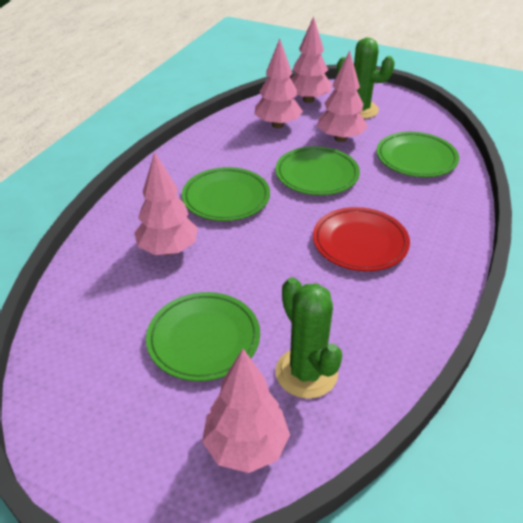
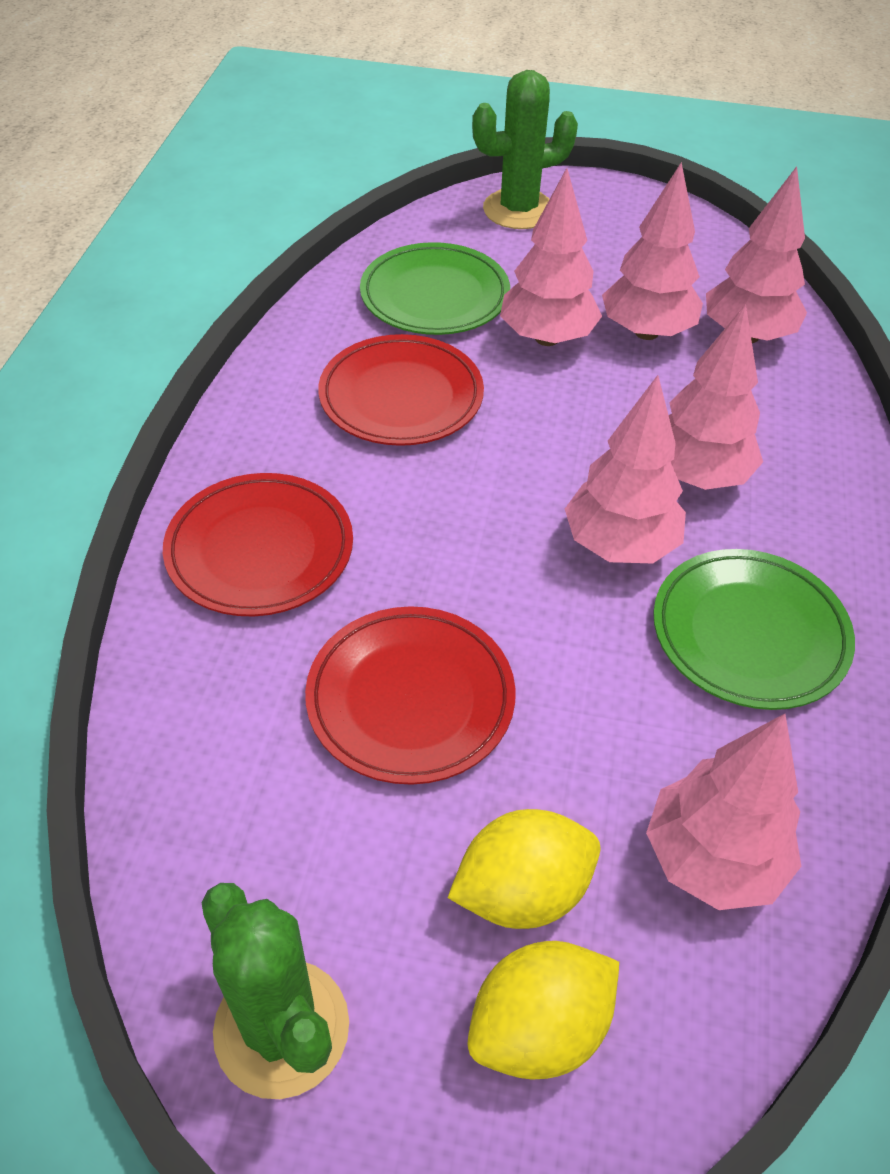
green plate: 4 -> 2
pink tree: 5 -> 6
red plate: 1 -> 3
yellow lemon: 0 -> 2

